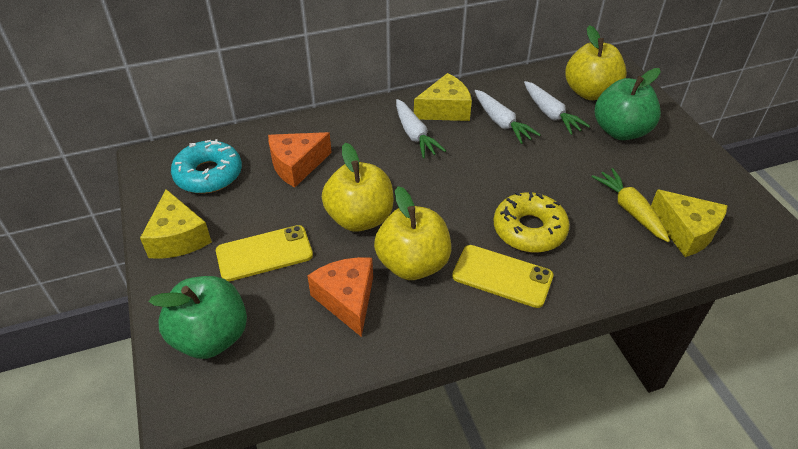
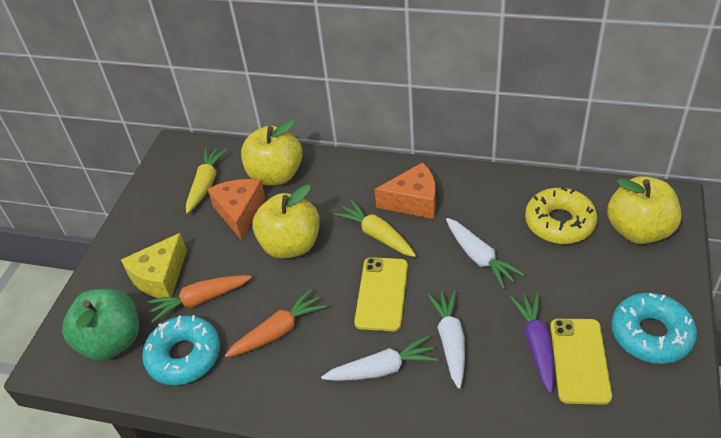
green apple: 2 -> 1
orange carrot: 0 -> 2
purple carrot: 0 -> 1
turquoise donut: 1 -> 2
yellow carrot: 1 -> 2
yellow cheese: 3 -> 1

